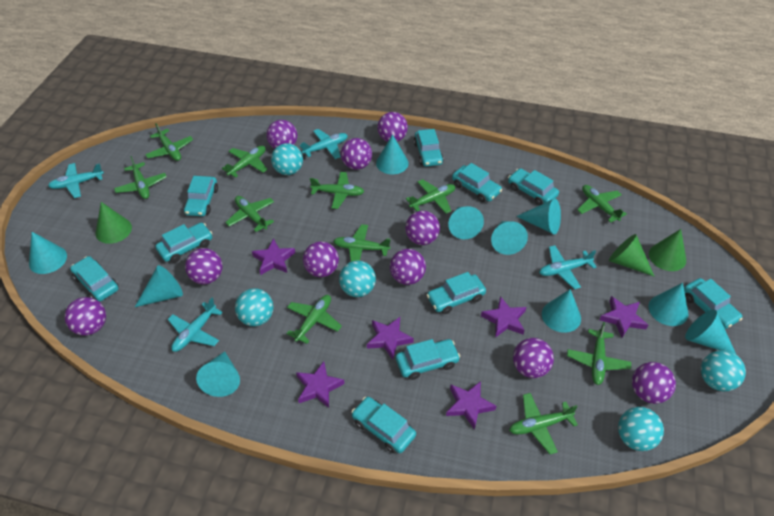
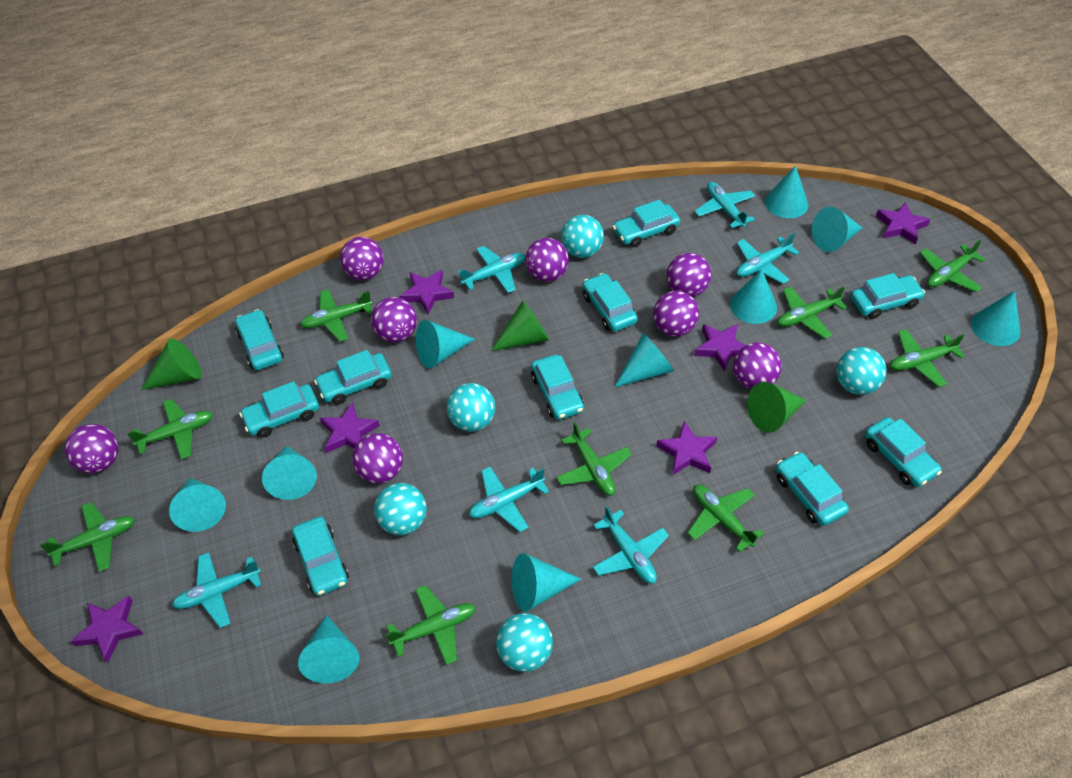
green plane: 11 -> 9
purple ball: 10 -> 8
turquoise plane: 4 -> 6

